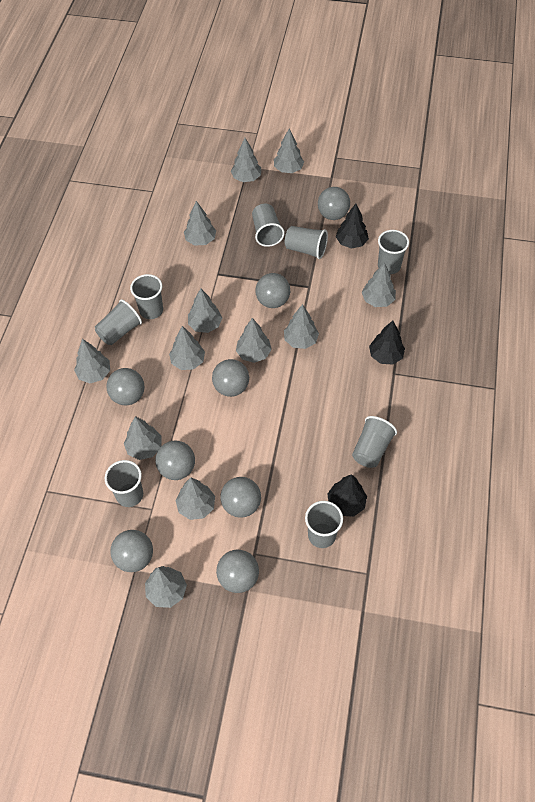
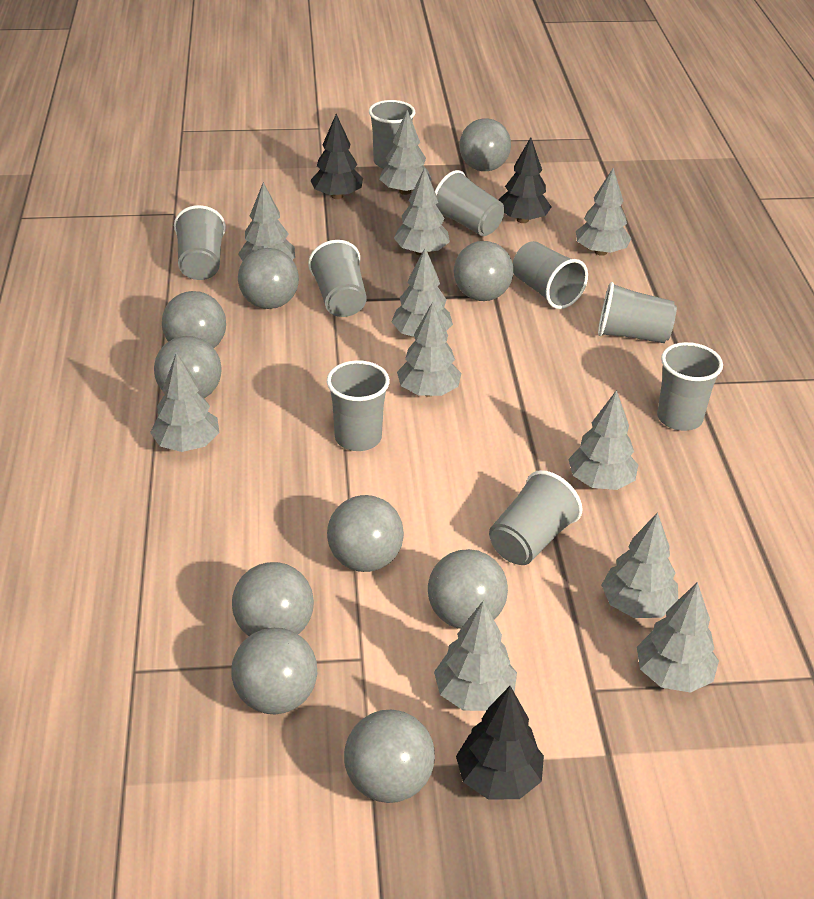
grey ball: 8 -> 10
grey cup: 8 -> 9
grey tree: 12 -> 11

